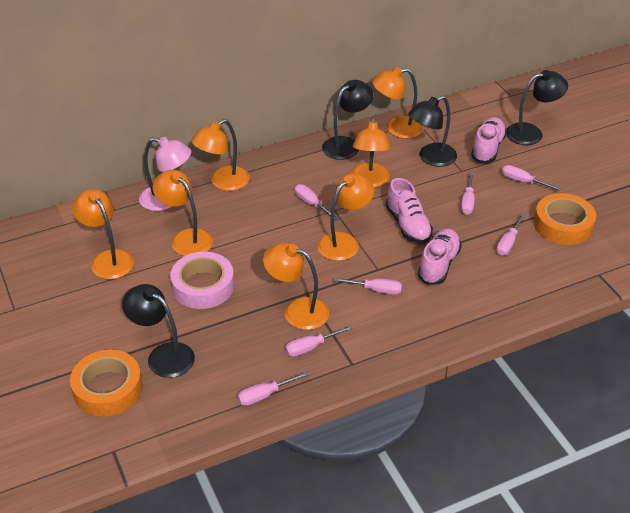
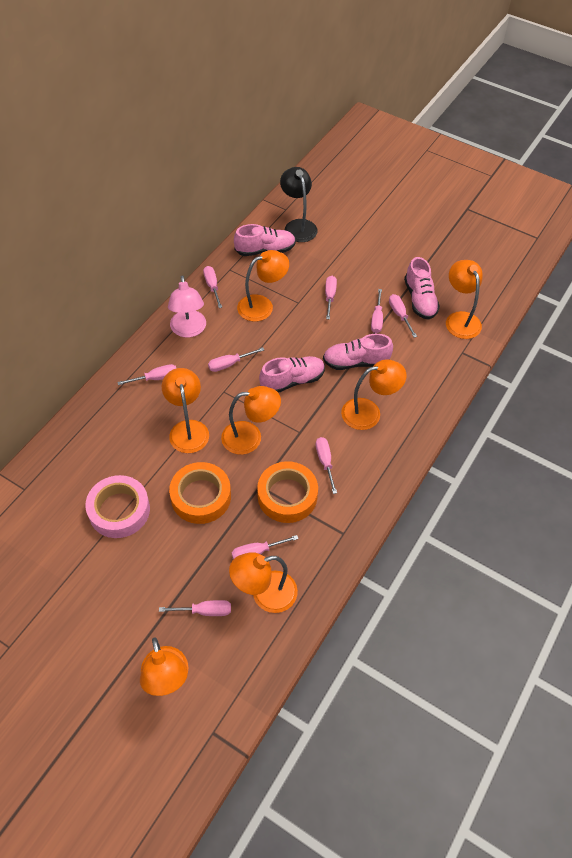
black lamp: 4 -> 1
pink screwdriver: 7 -> 9
pink shoe: 3 -> 4

